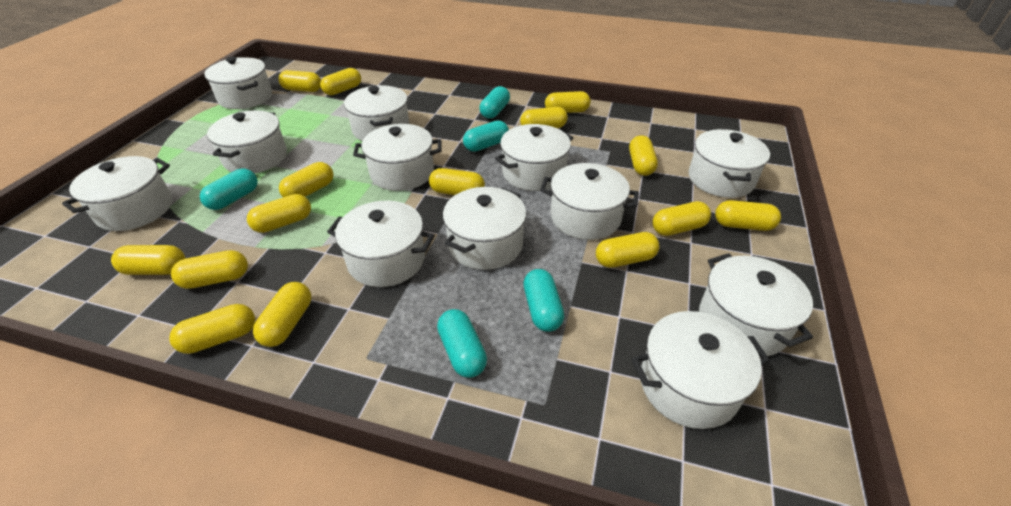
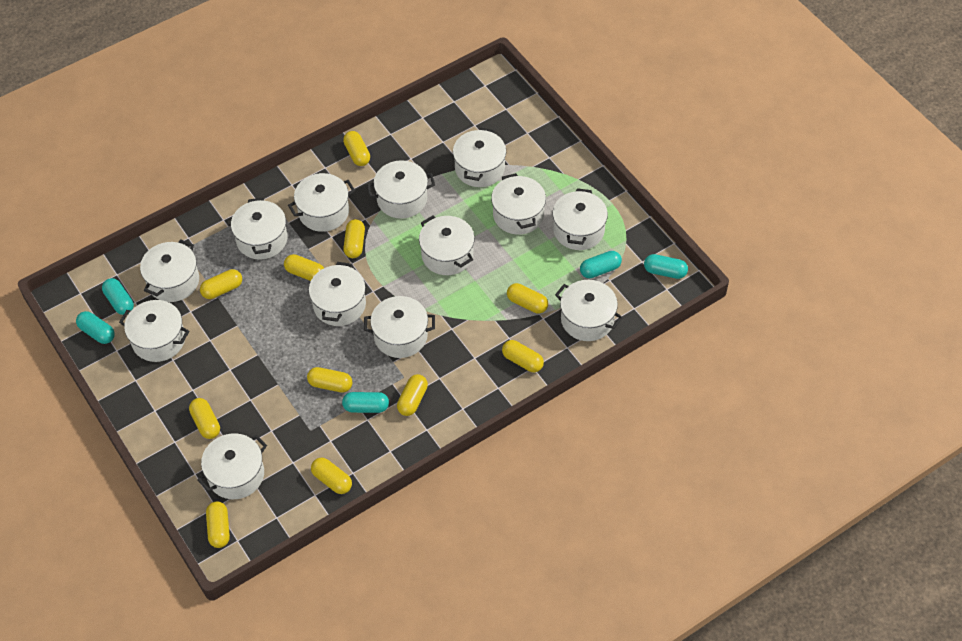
white pot: 12 -> 13
yellow capsule: 15 -> 11

